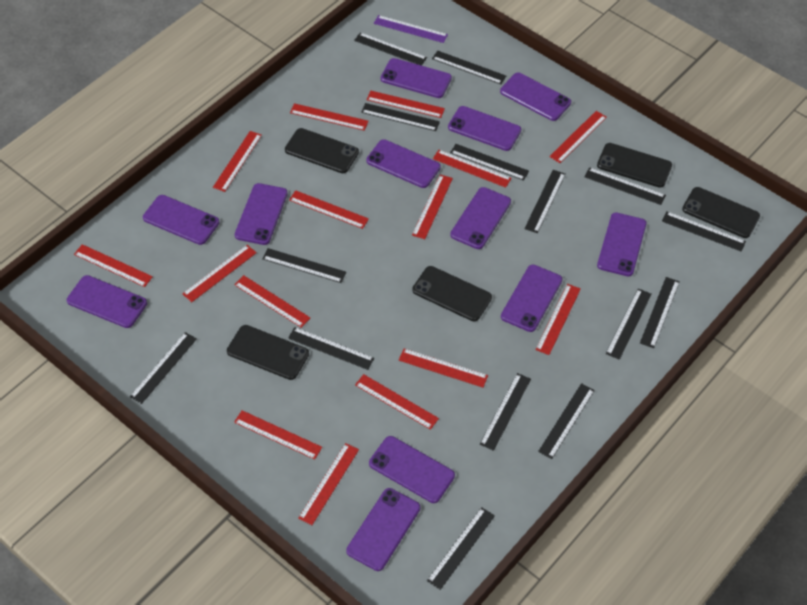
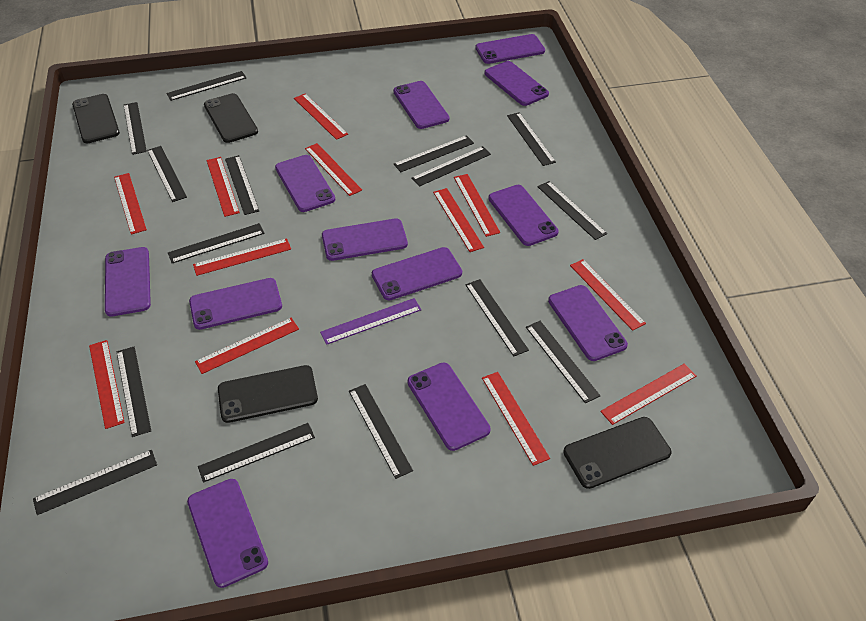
black phone: 5 -> 4
red ruler: 15 -> 12

